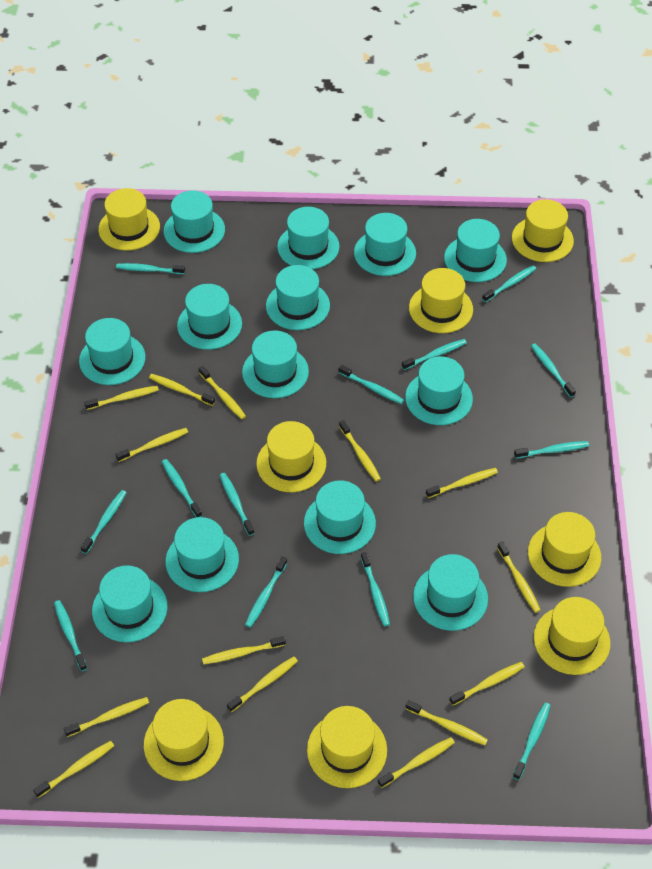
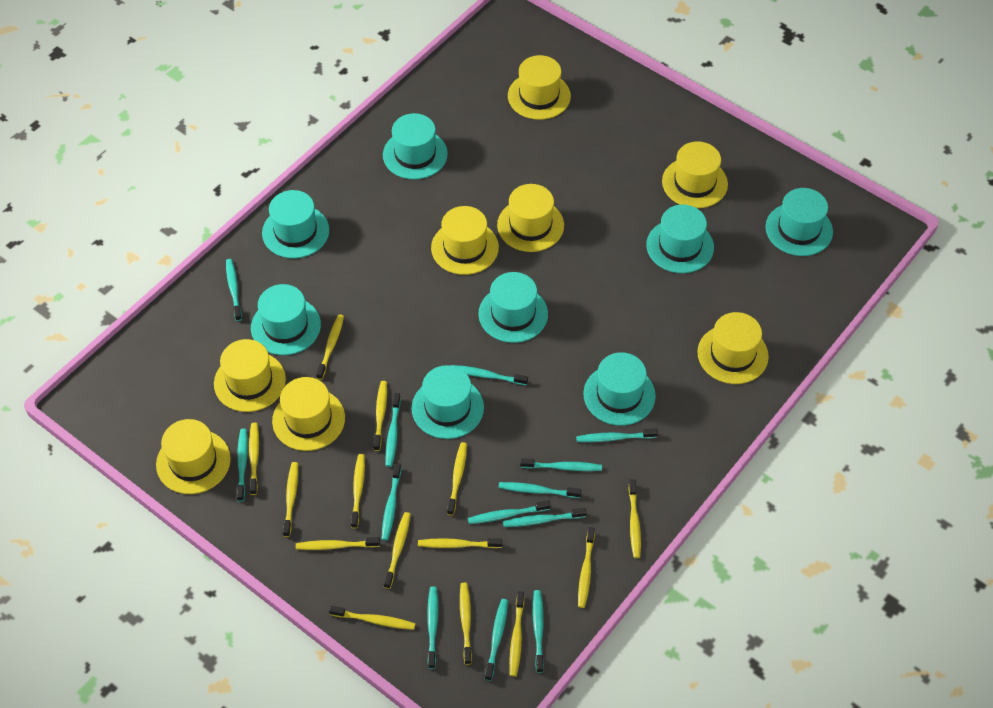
turquoise hat: 13 -> 8

